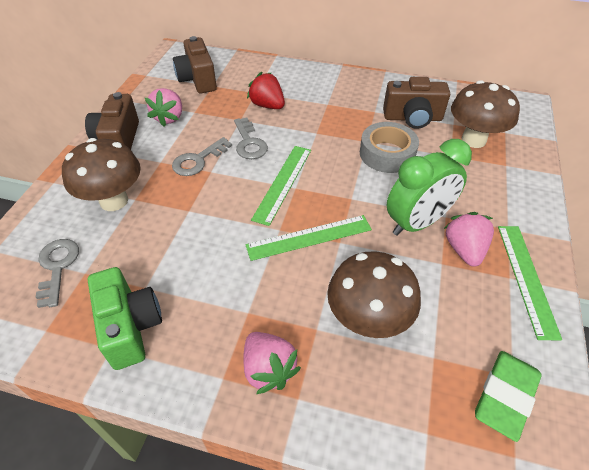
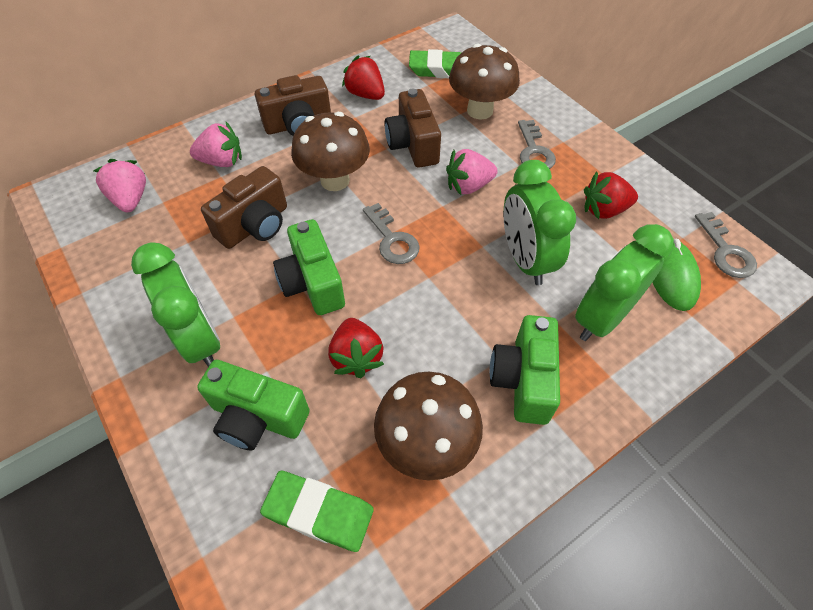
green camera: 1 -> 3
green clock: 1 -> 3
green eraser: 1 -> 2
green mouse: 0 -> 1
green ruler: 3 -> 0
grey tape: 1 -> 0
red strawberry: 1 -> 3

